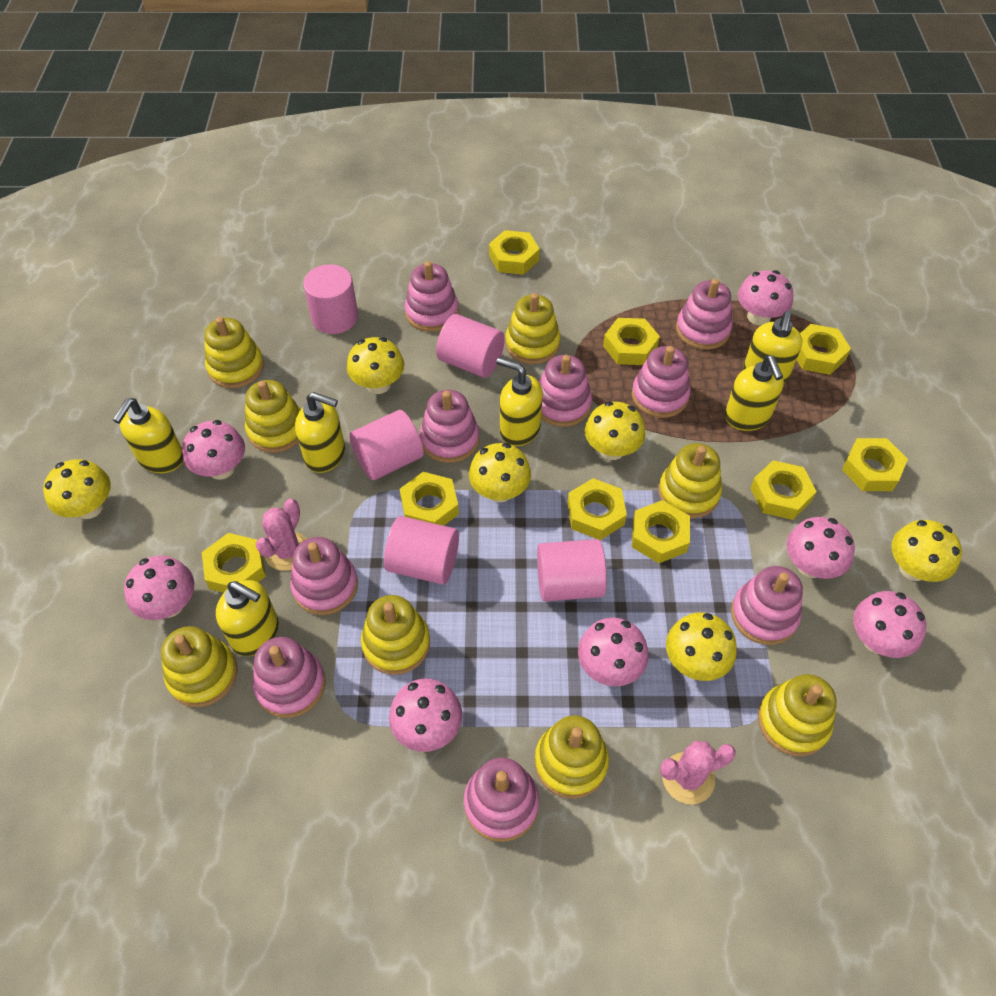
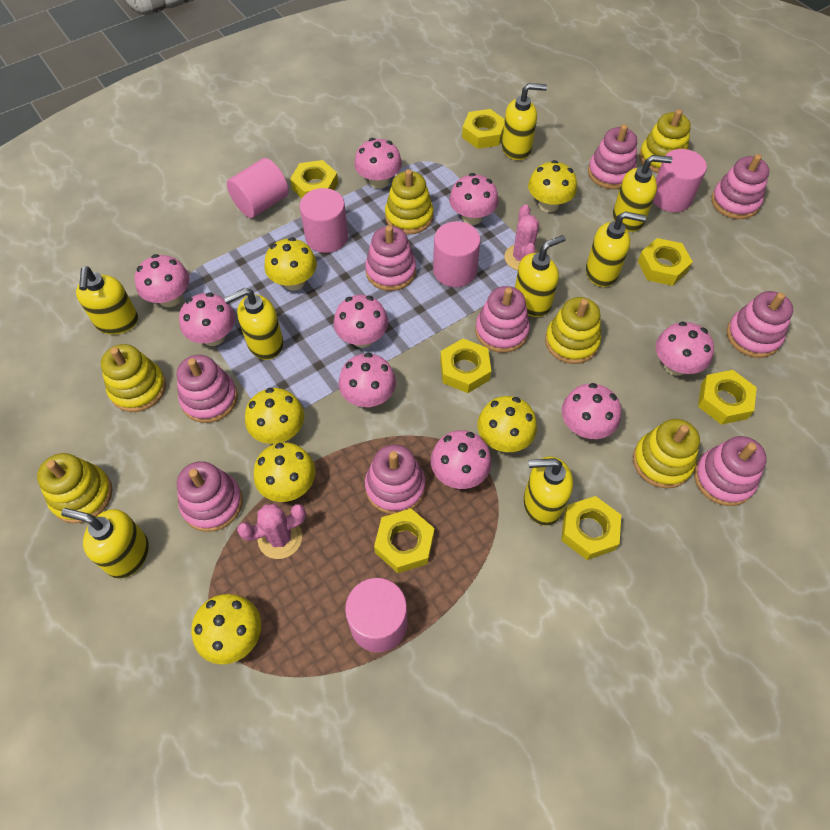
pink mushroom: 7 -> 9
yellow nut: 9 -> 7
yellow soap dispenser: 6 -> 8
yellow stacking toy: 8 -> 6

